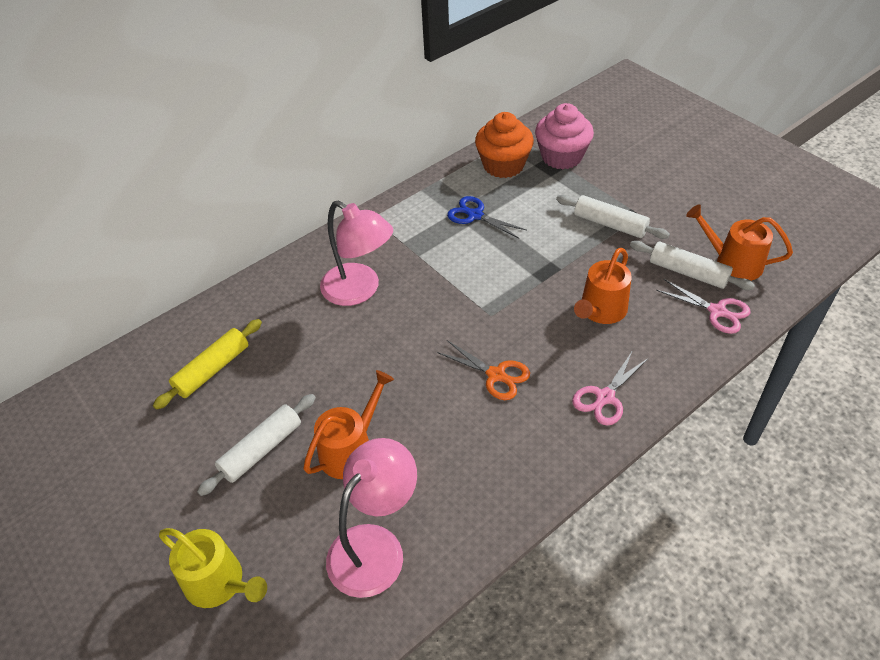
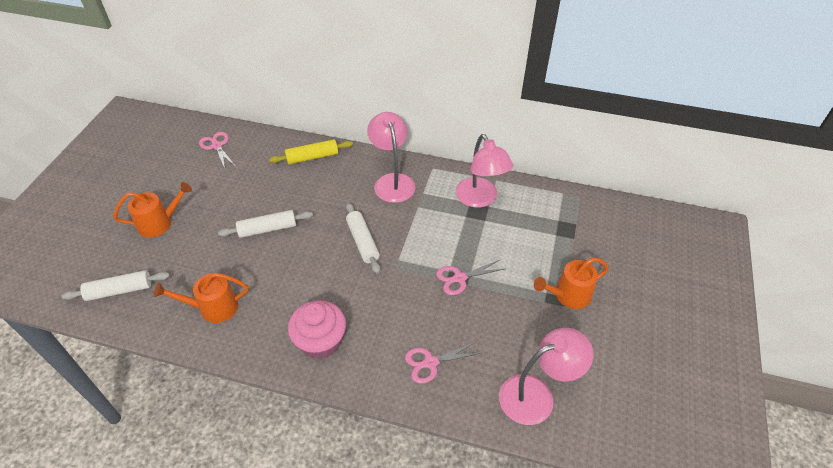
blue scissors: 1 -> 0
orange cupcake: 1 -> 0
orange scissors: 1 -> 0
pink lamp: 2 -> 3
pink scissors: 2 -> 3
yellow watering can: 1 -> 0

